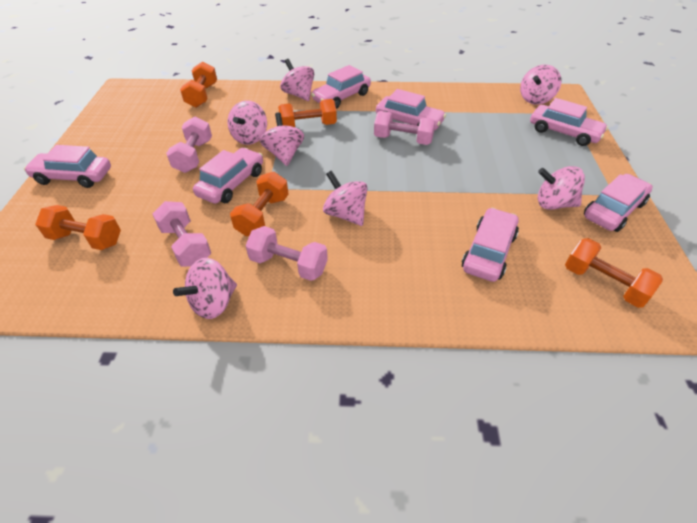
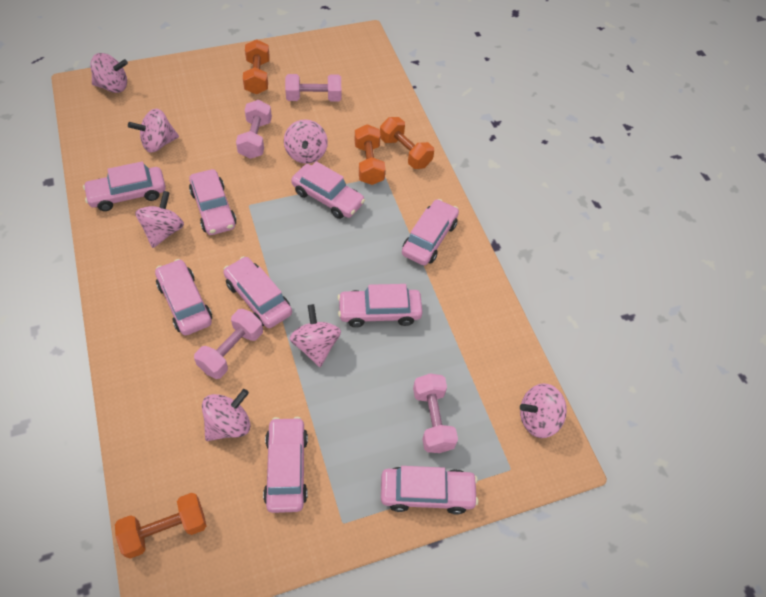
orange dumbbell: 5 -> 4
pink car: 7 -> 9

